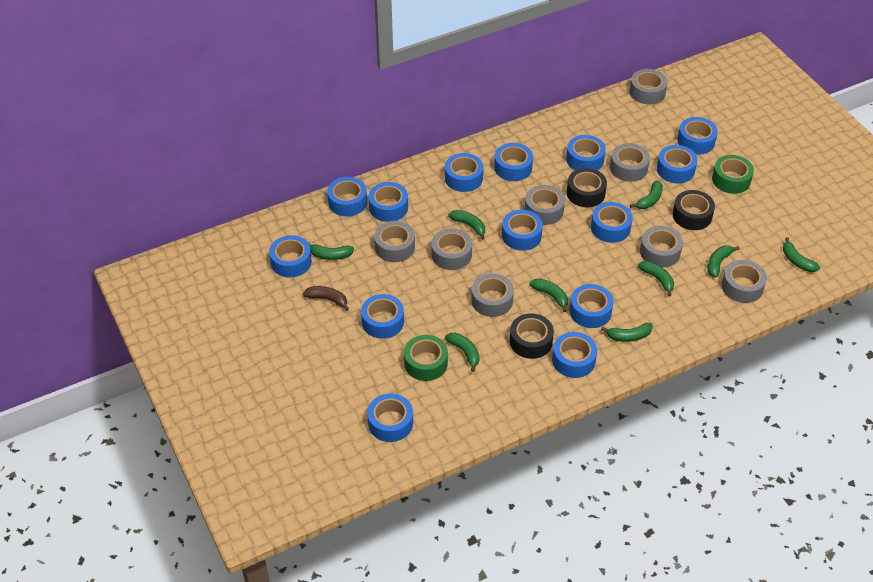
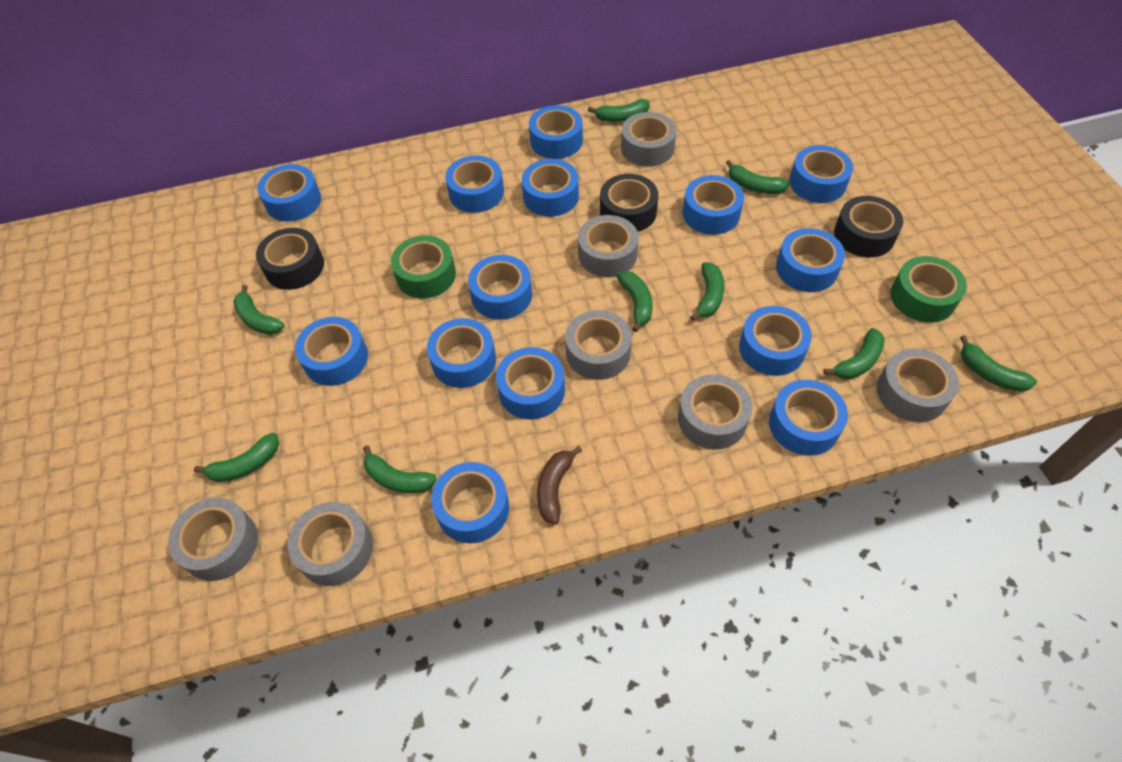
grey tape: 8 -> 7

